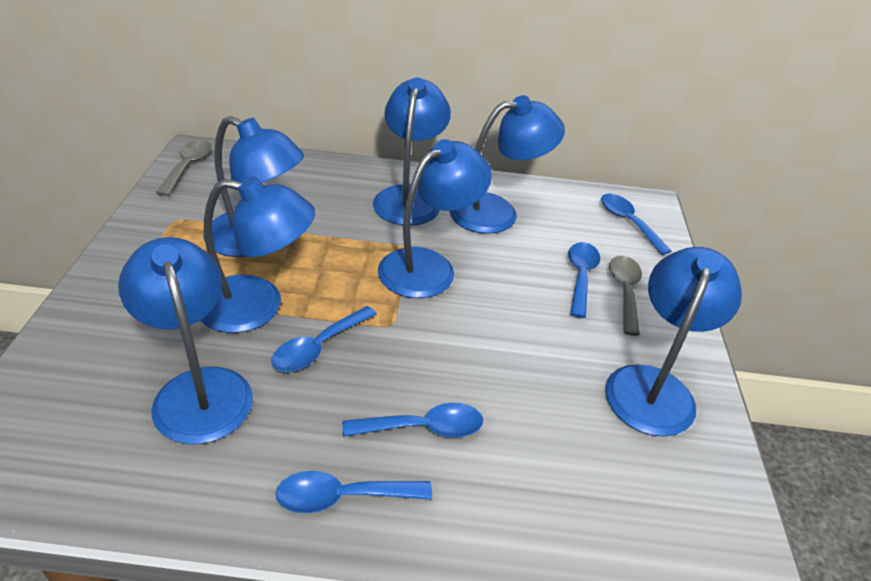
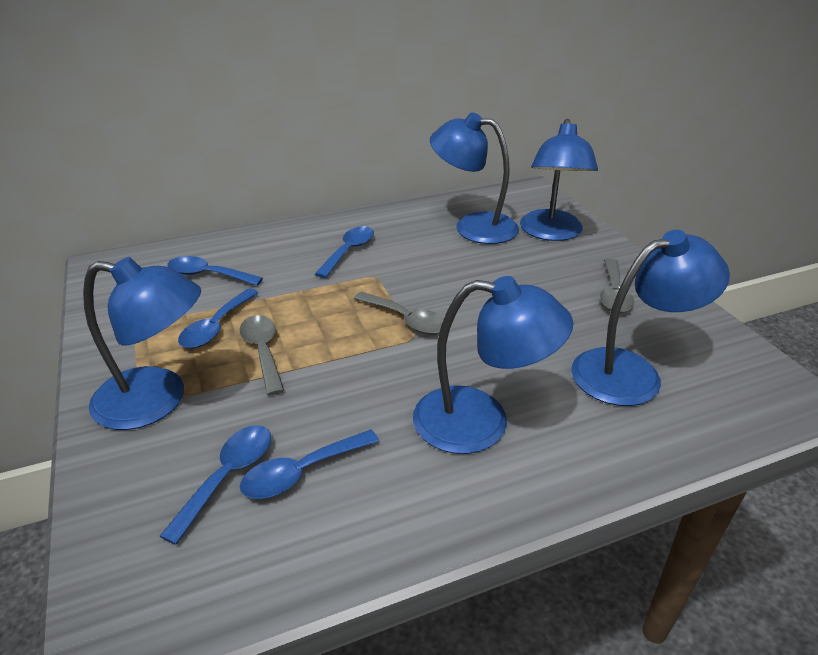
blue lamp: 7 -> 5
grey spoon: 2 -> 3

